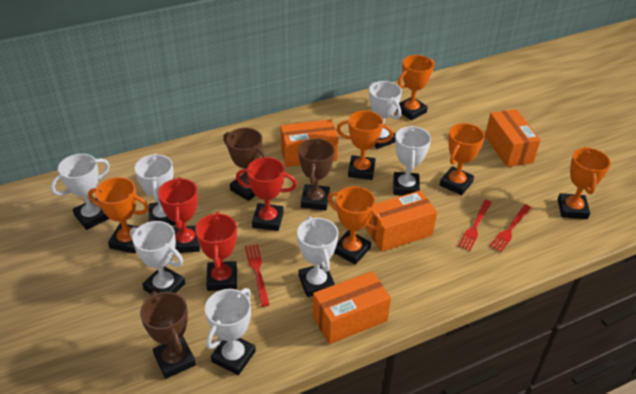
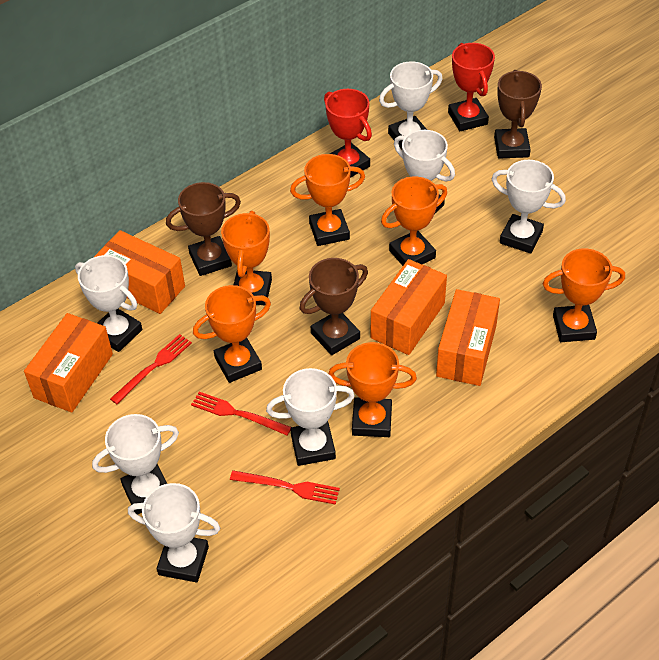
red trophy: 3 -> 2

